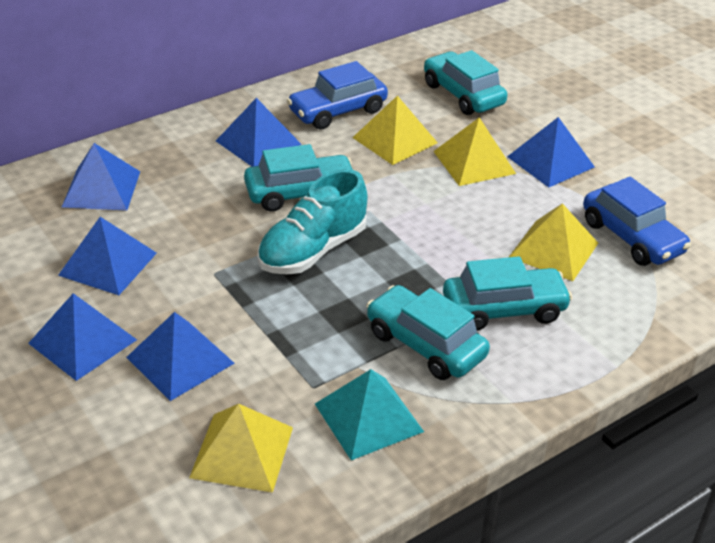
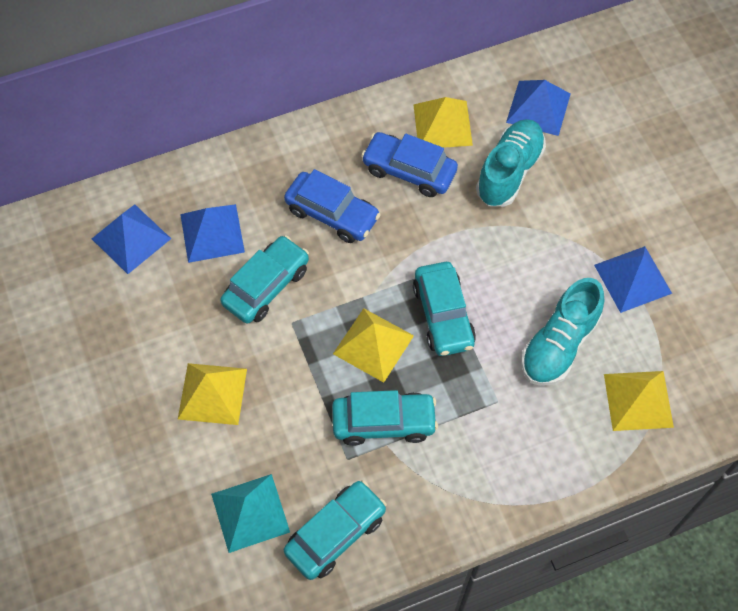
blue pyramid: 6 -> 4
turquoise shoe: 1 -> 2

